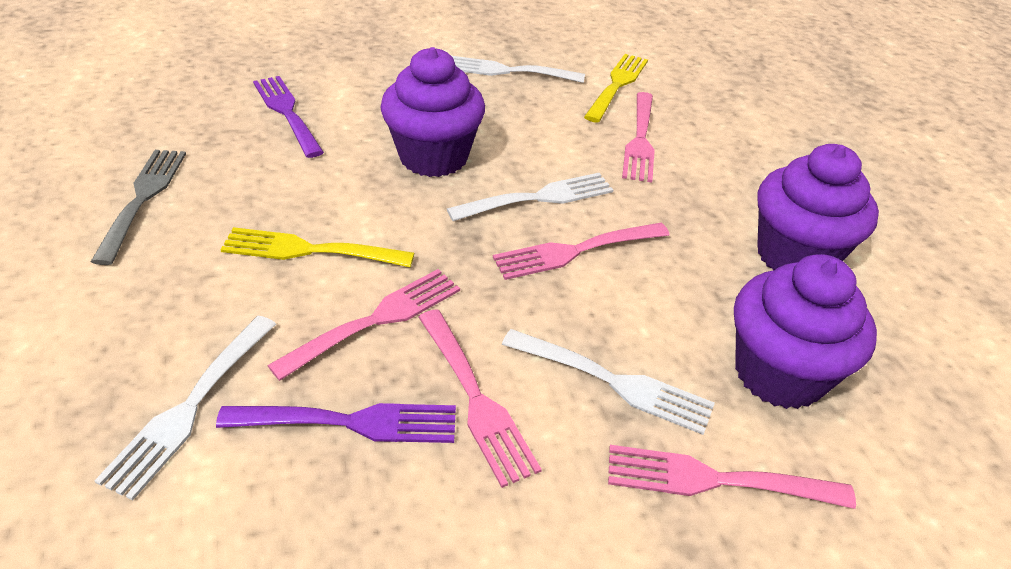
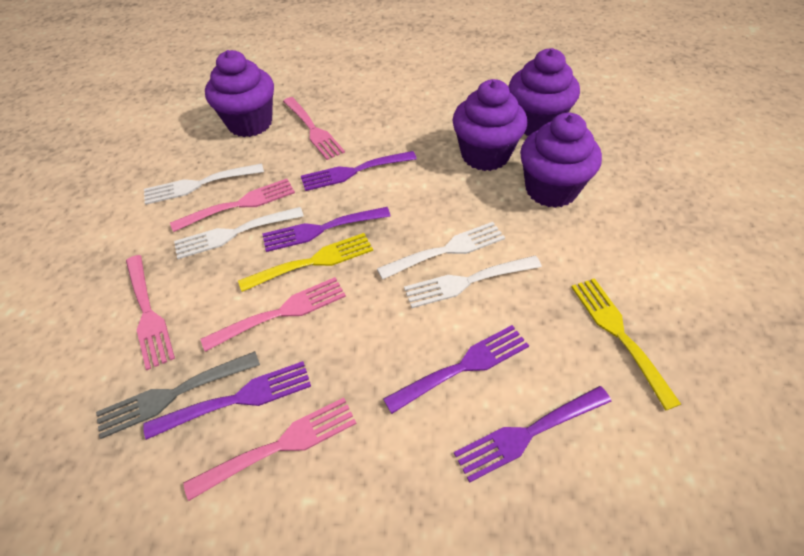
purple cupcake: 3 -> 4
purple fork: 2 -> 5

